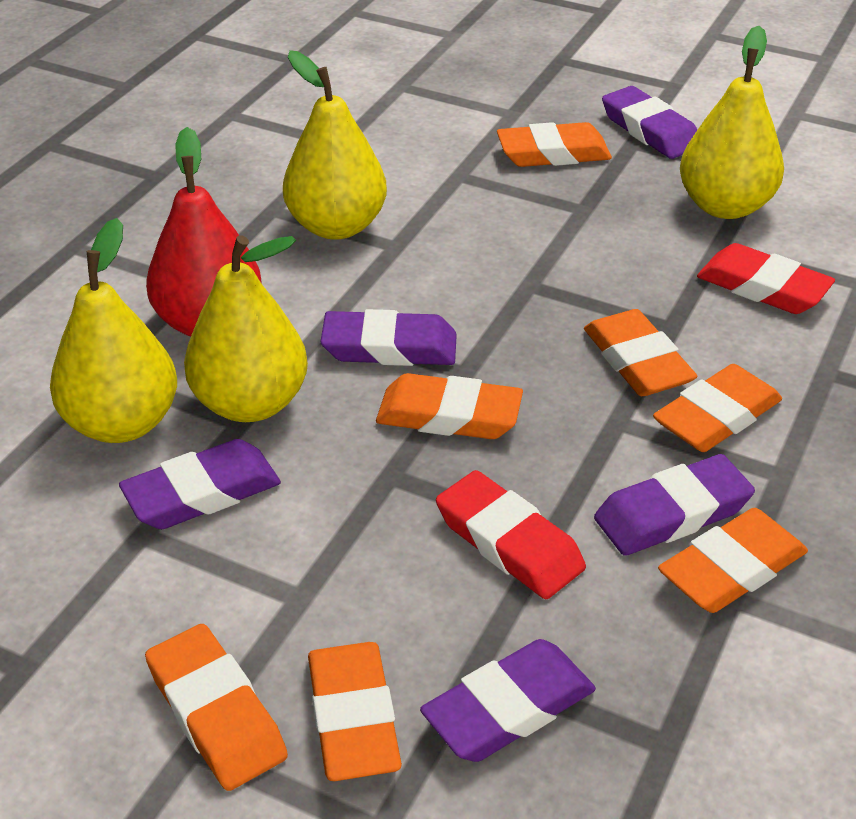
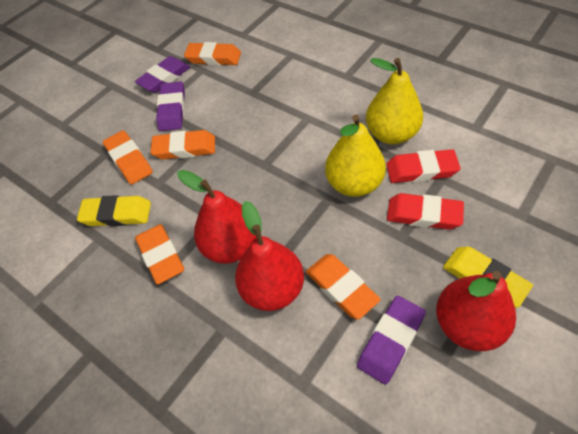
orange eraser: 7 -> 5
purple eraser: 5 -> 3
red pear: 1 -> 3
yellow eraser: 0 -> 2
yellow pear: 4 -> 2

